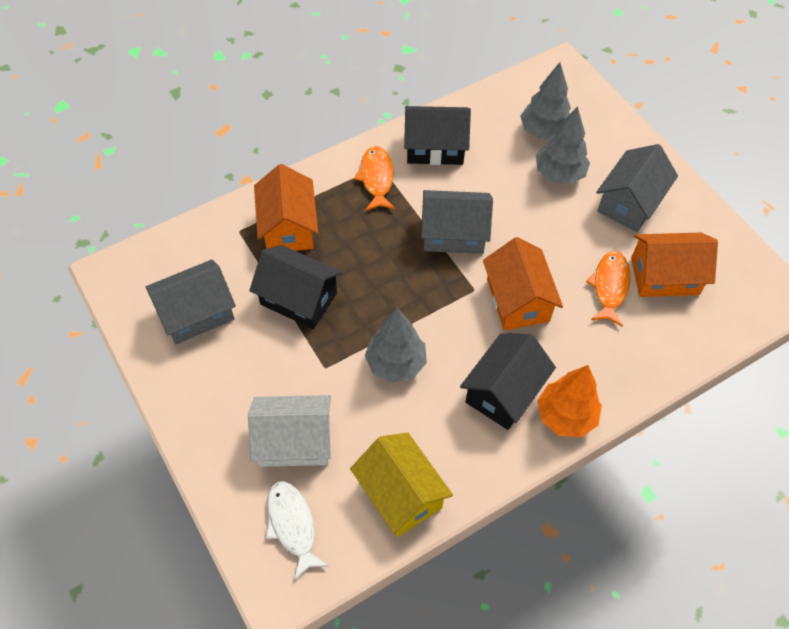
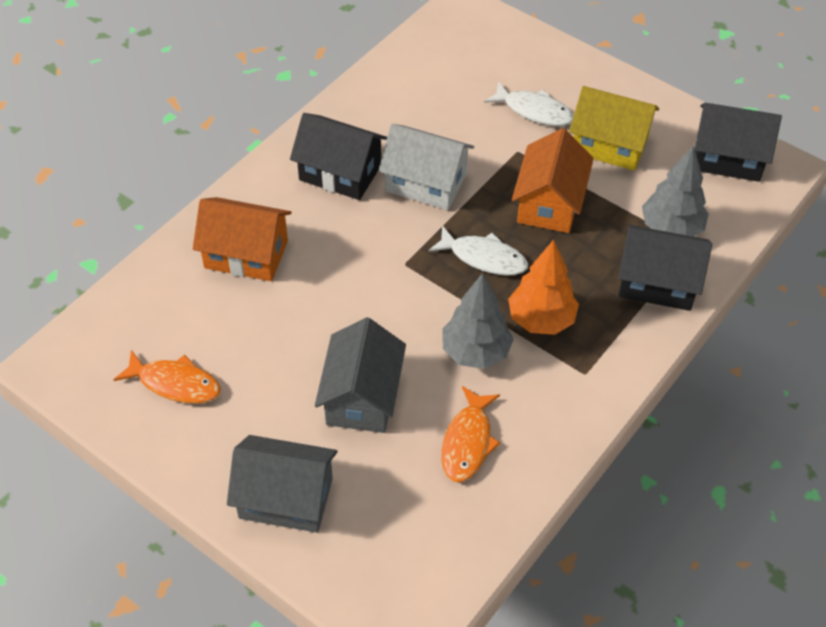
grey house: 3 -> 2
grey tree: 3 -> 2
orange house: 3 -> 2
white fish: 1 -> 2

